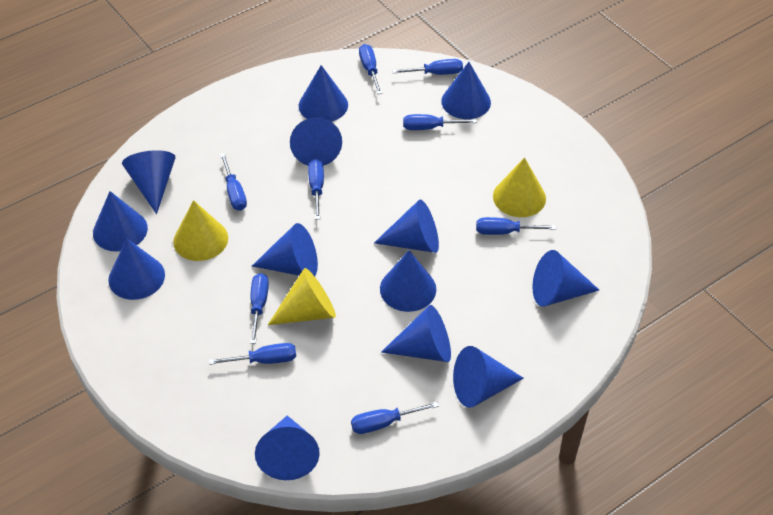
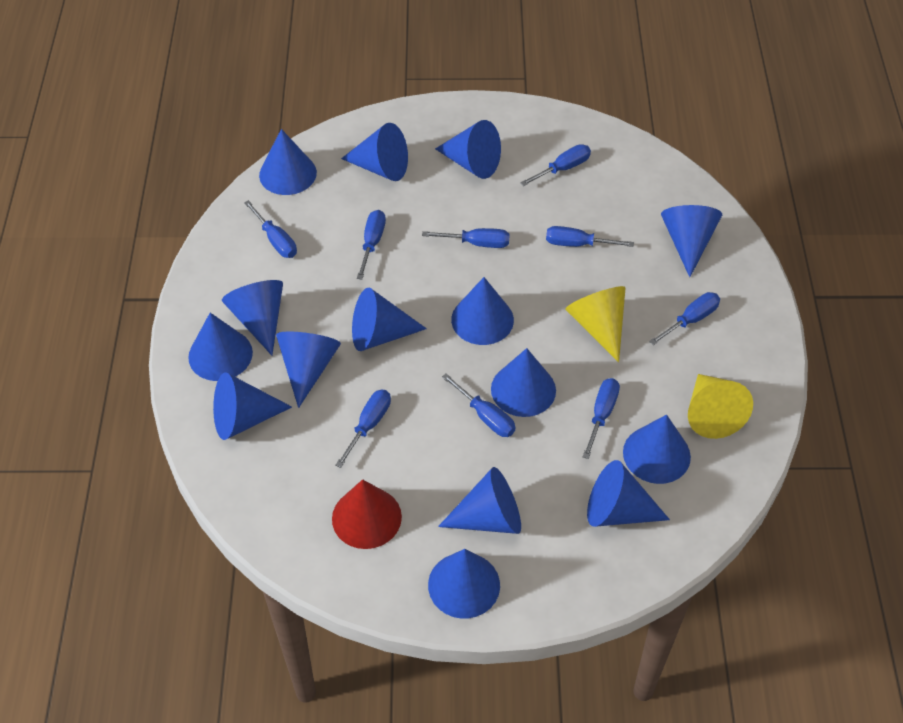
blue cone: 13 -> 15
red cone: 0 -> 1
yellow cone: 3 -> 2

